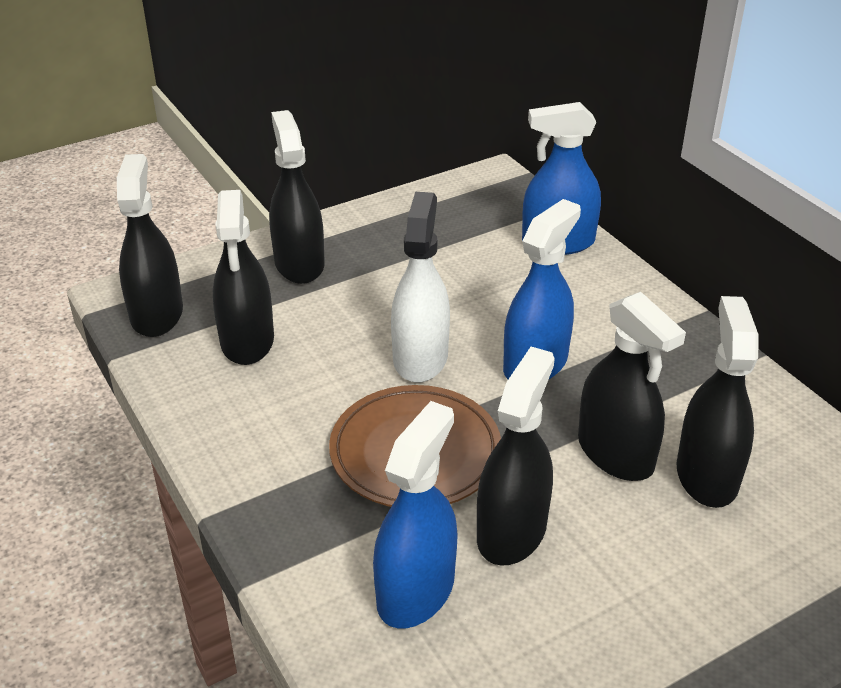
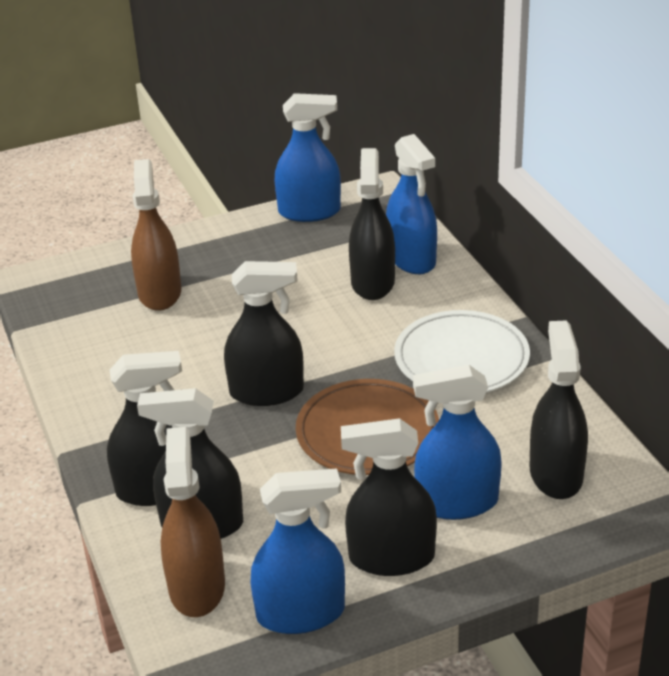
blue spray bottle: 3 -> 4
brown spray bottle: 0 -> 2
white plate: 0 -> 1
white spray bottle: 1 -> 0

